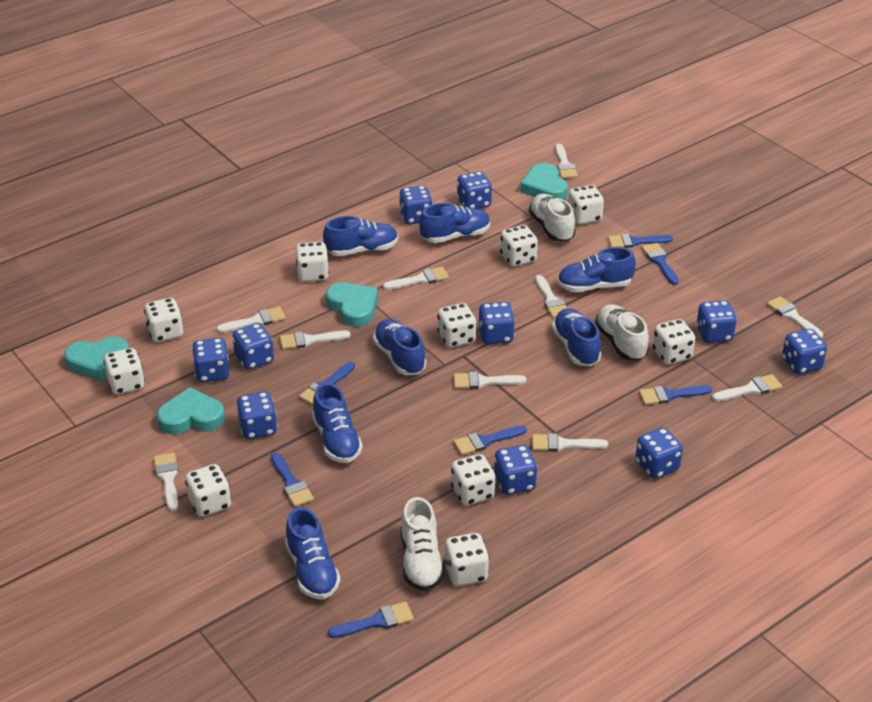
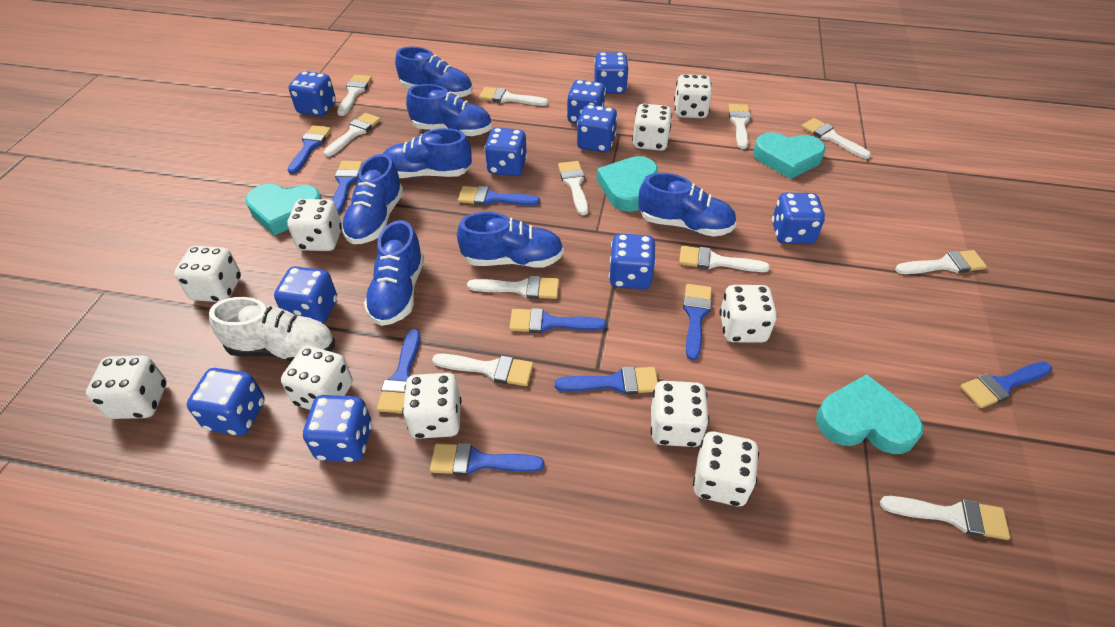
blue brush: 7 -> 9
white brush: 10 -> 11
white shoe: 3 -> 1

